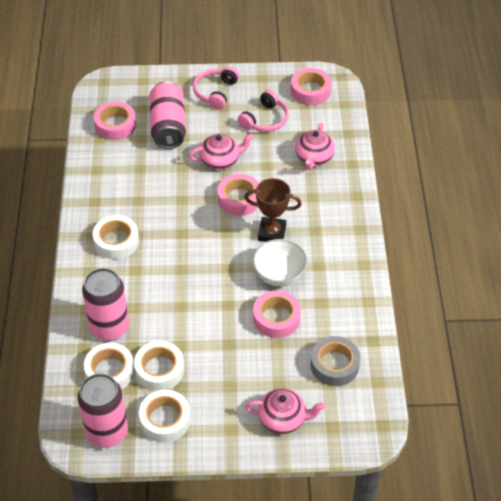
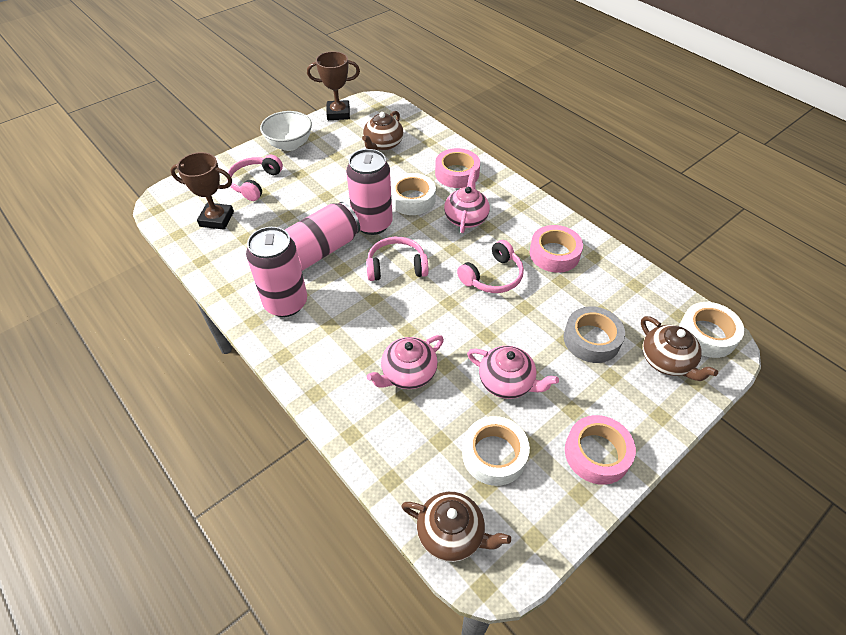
brown teapot: 0 -> 3
brown trophy: 1 -> 2
pink headphones: 2 -> 3
pink tape: 4 -> 3
white tape: 4 -> 3

